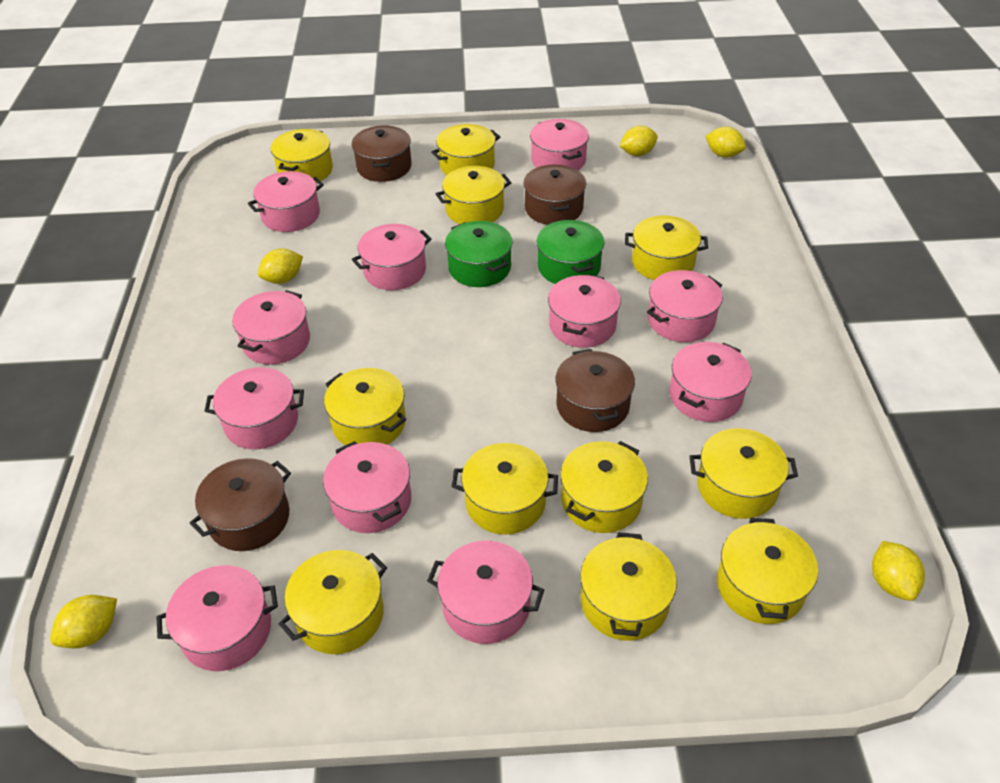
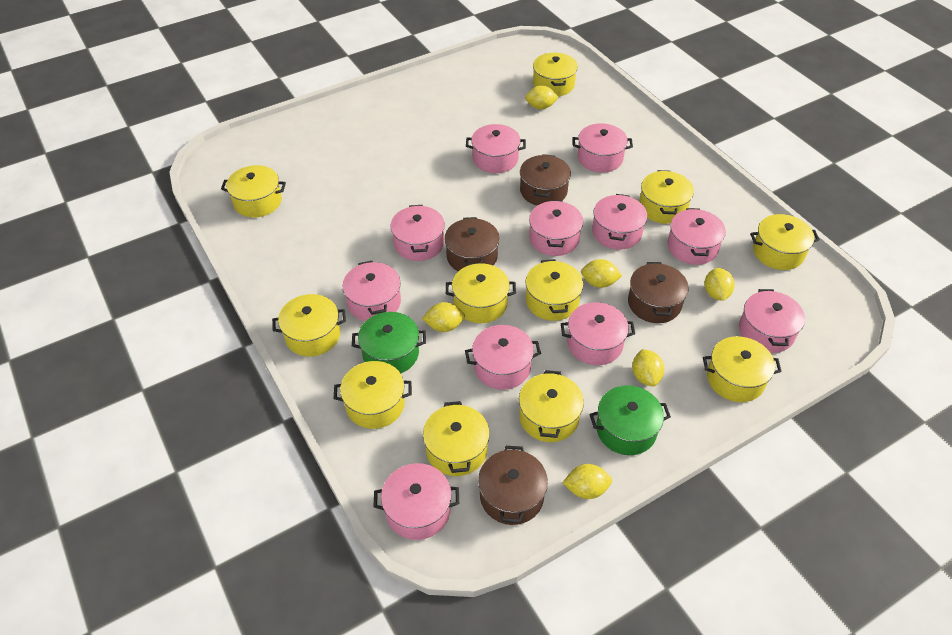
yellow lemon: 5 -> 6

